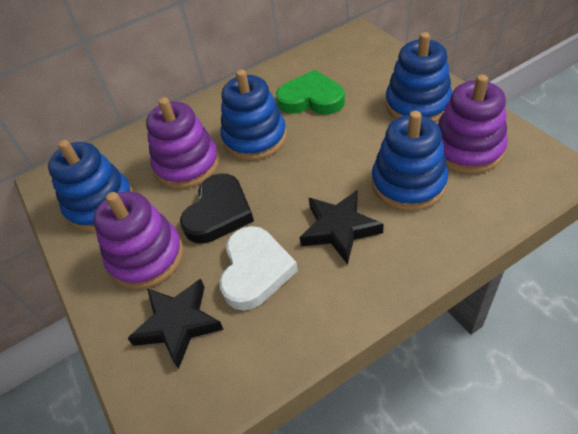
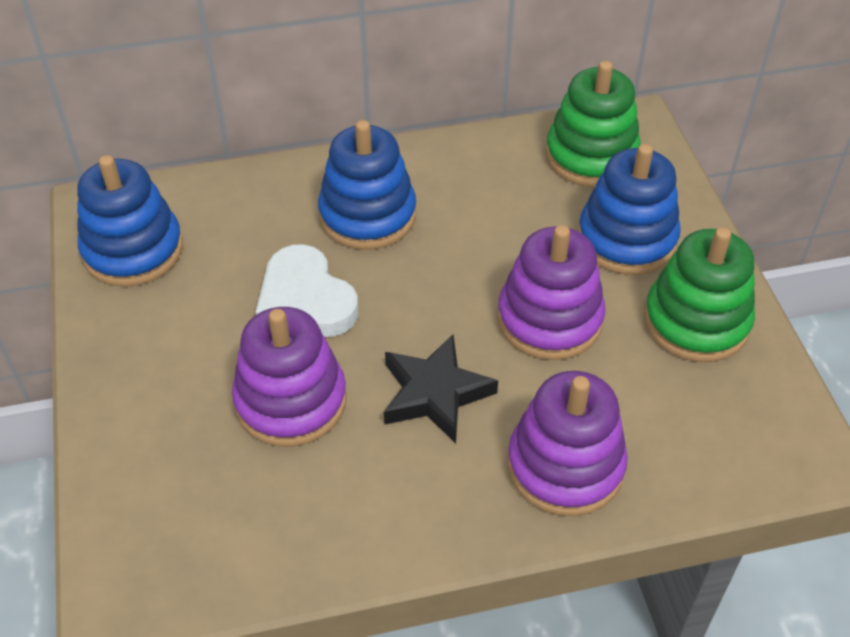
black heart: 1 -> 0
black star: 2 -> 1
blue stacking toy: 4 -> 3
green heart: 1 -> 0
green stacking toy: 0 -> 2

